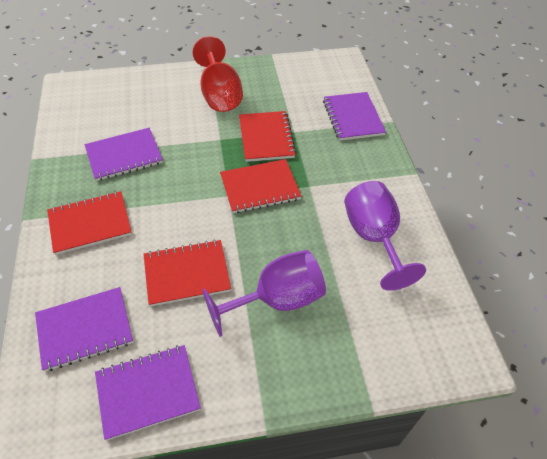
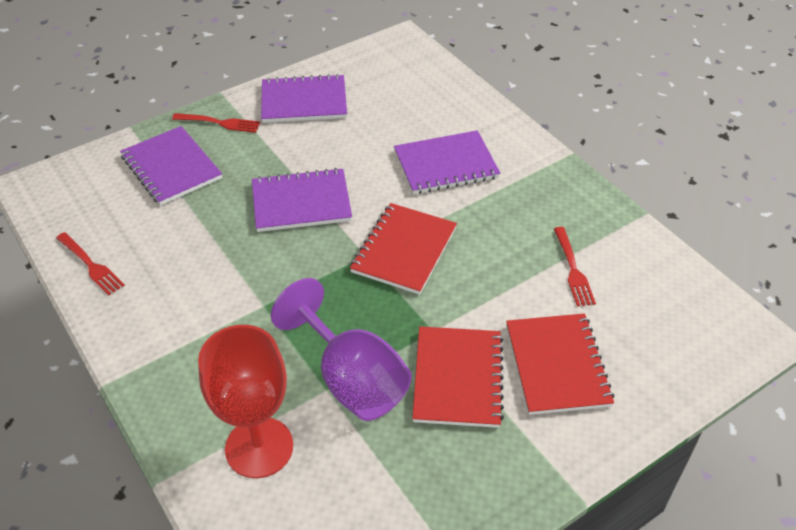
purple goblet: 2 -> 1
red fork: 0 -> 3
red notebook: 4 -> 3

